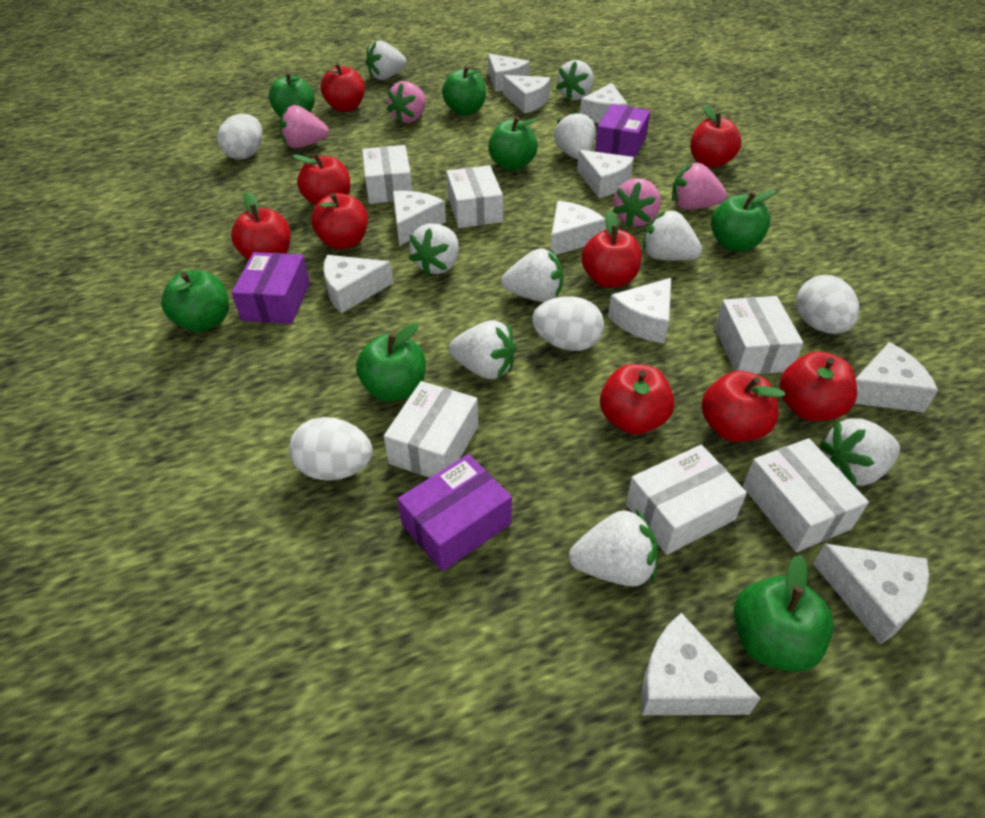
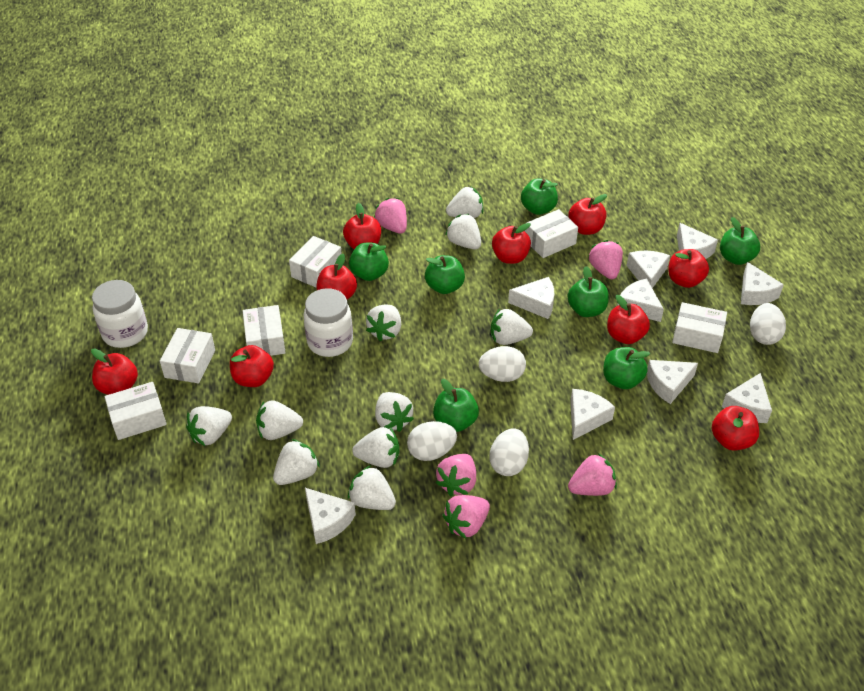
pink strawberry: 4 -> 5
purple box: 3 -> 0
white cheese: 11 -> 9
white jar: 0 -> 2
white strawberry: 9 -> 10

